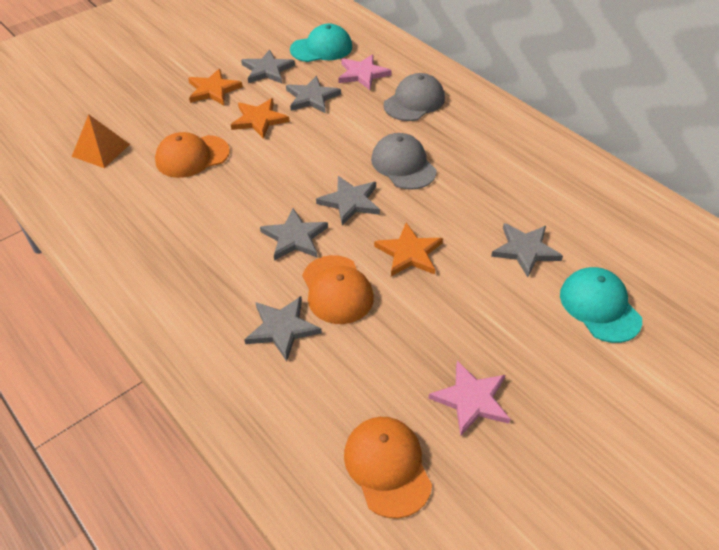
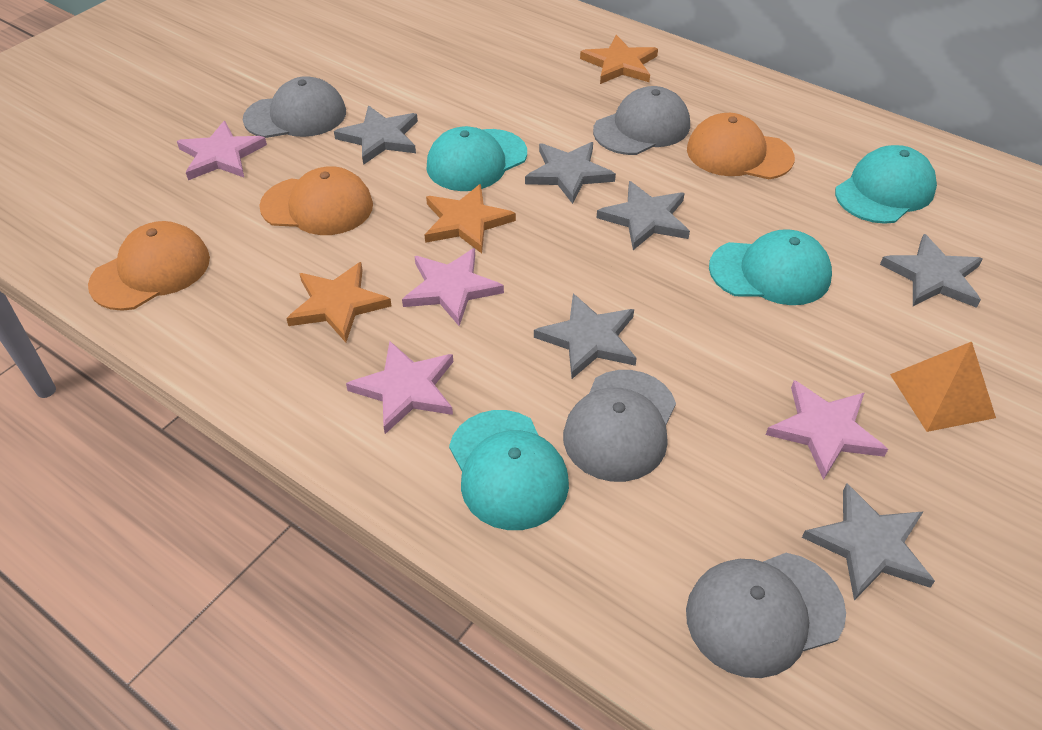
grey cap: 2 -> 4
pink star: 2 -> 4
turquoise cap: 2 -> 4

